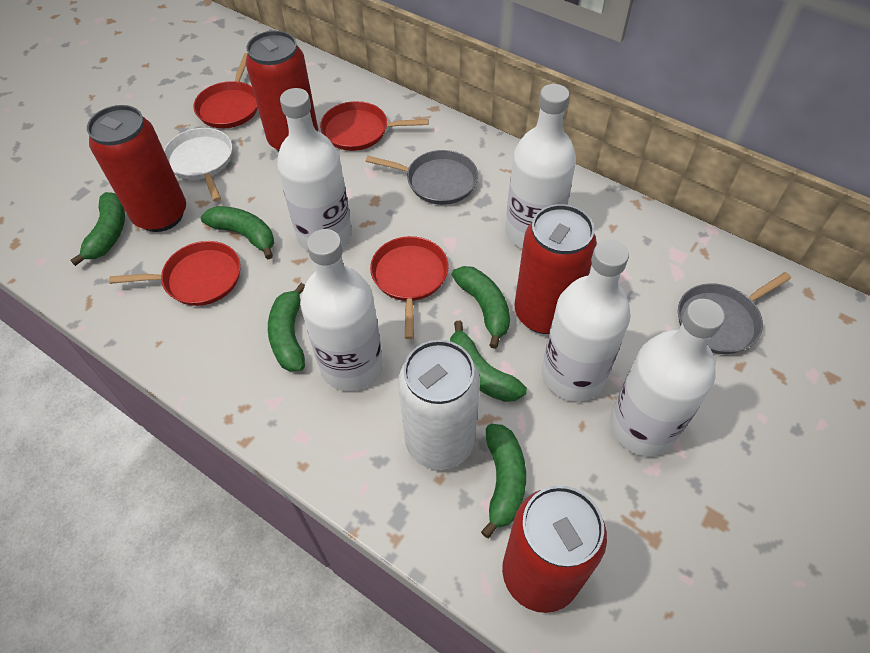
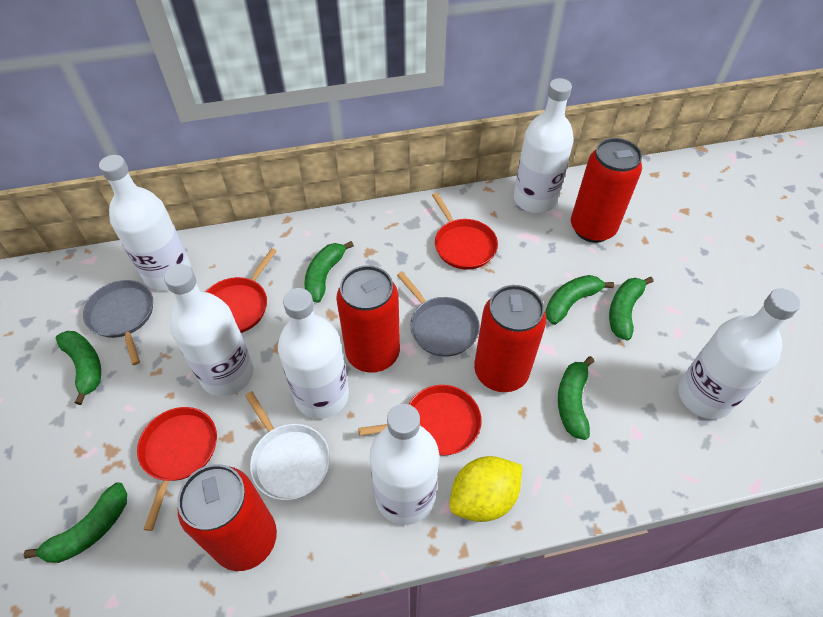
white bottle: 5 -> 6
white can: 1 -> 0
yellow lemon: 0 -> 1

